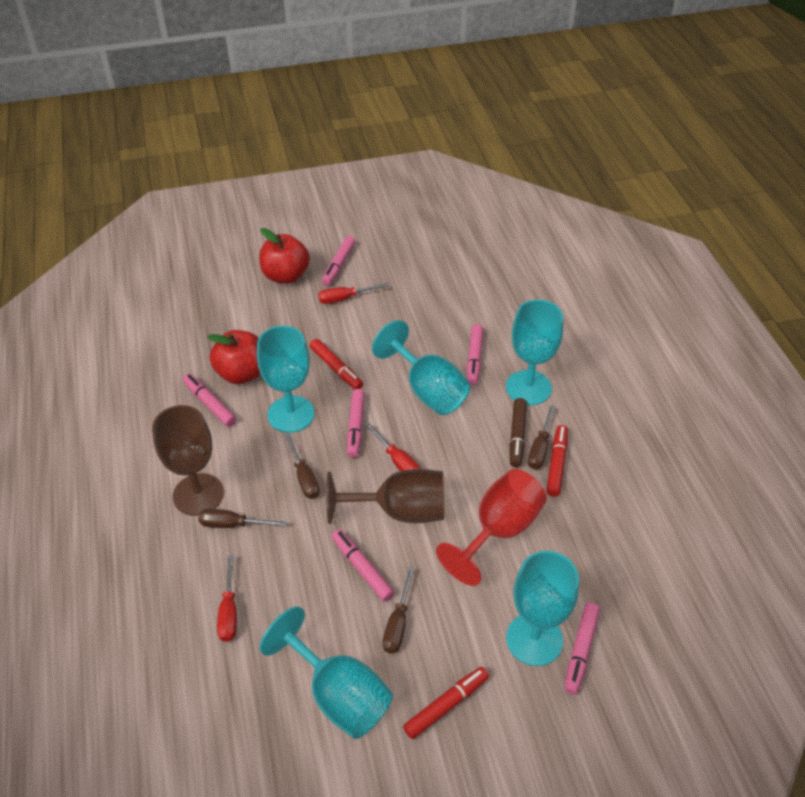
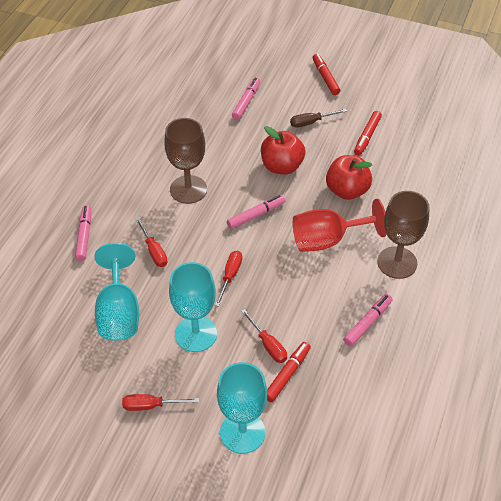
brown marker: 1 -> 0
brown screwdriver: 4 -> 1
pink marker: 6 -> 4
red screwdriver: 3 -> 4
turquoise goblet: 5 -> 3

